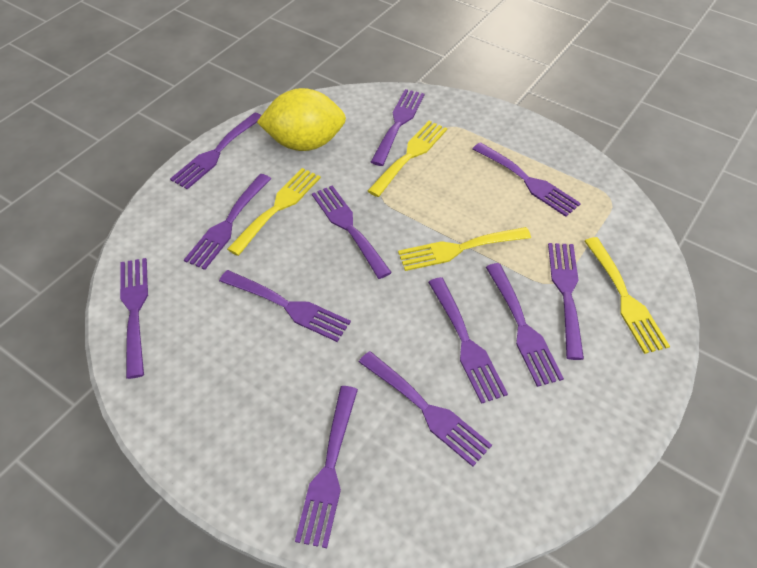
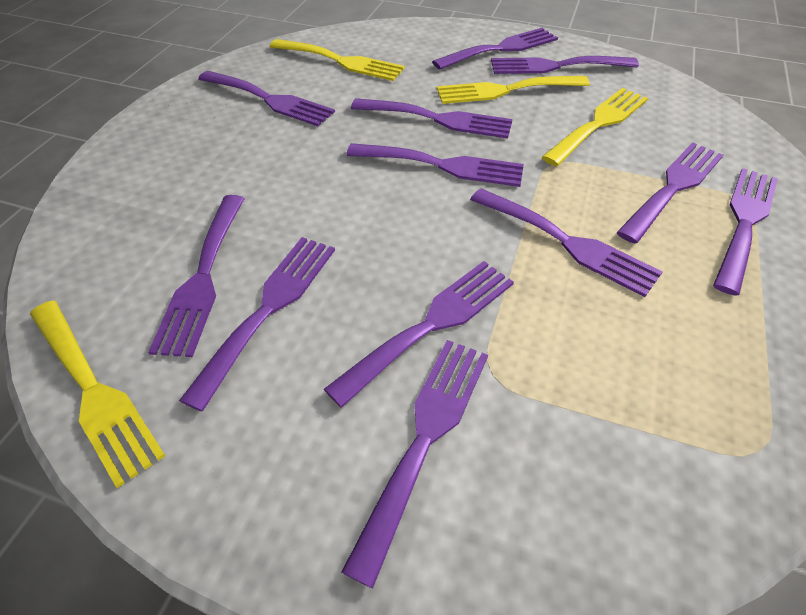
yellow lemon: 1 -> 0

